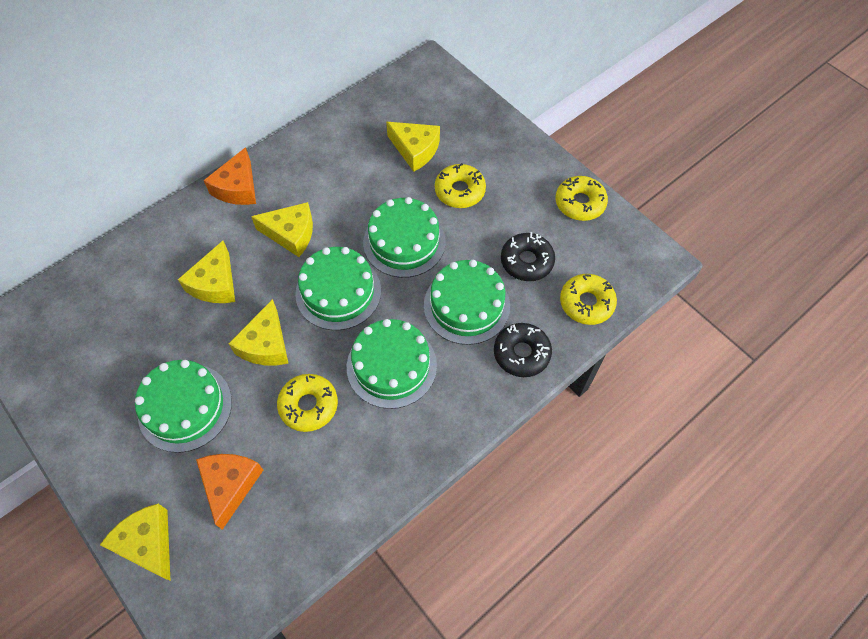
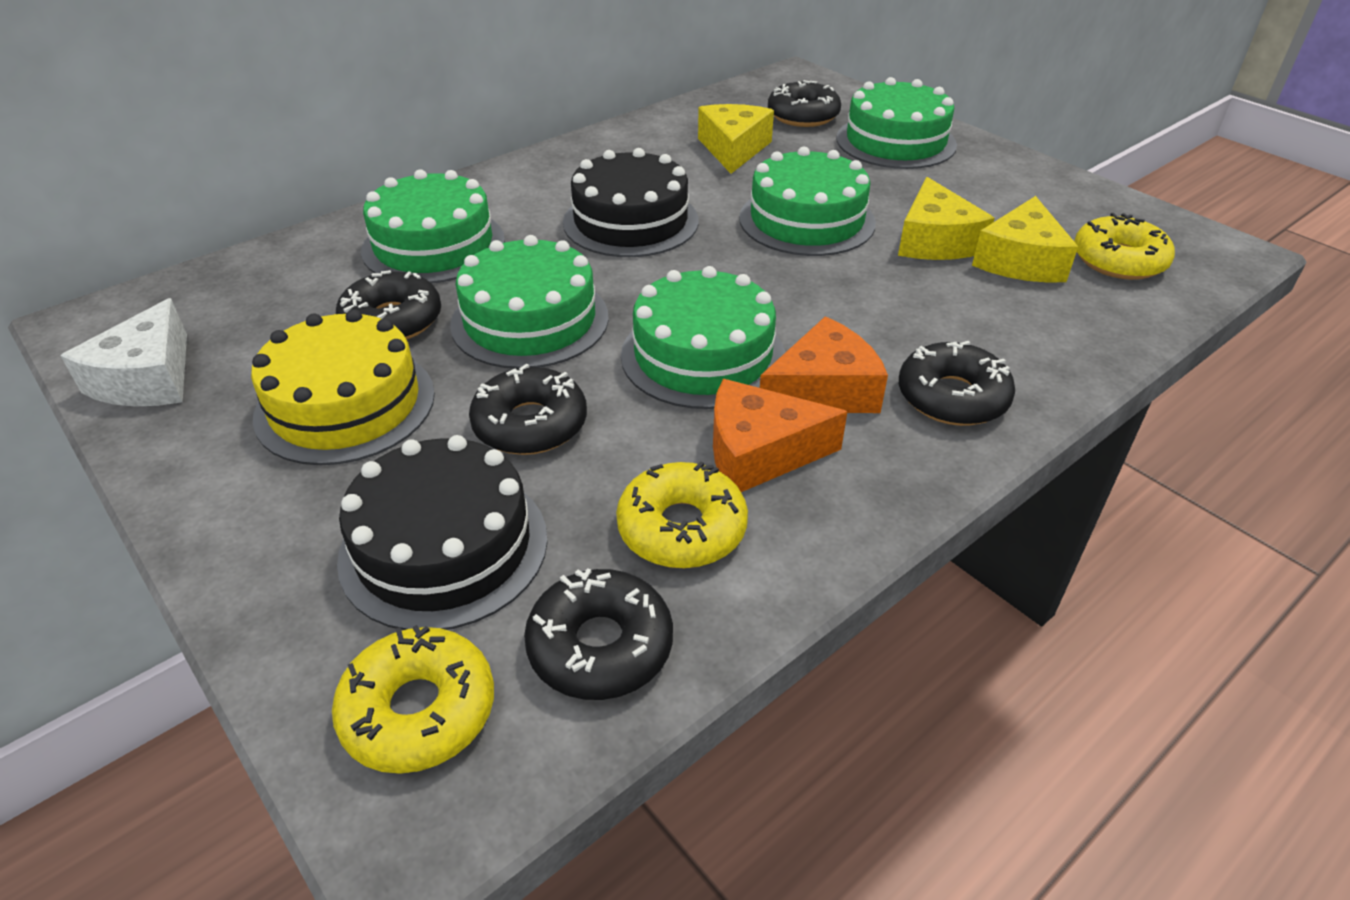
black cake: 0 -> 2
black donut: 2 -> 5
white cheese: 0 -> 1
yellow cake: 0 -> 1
yellow cheese: 5 -> 3
yellow donut: 4 -> 3

